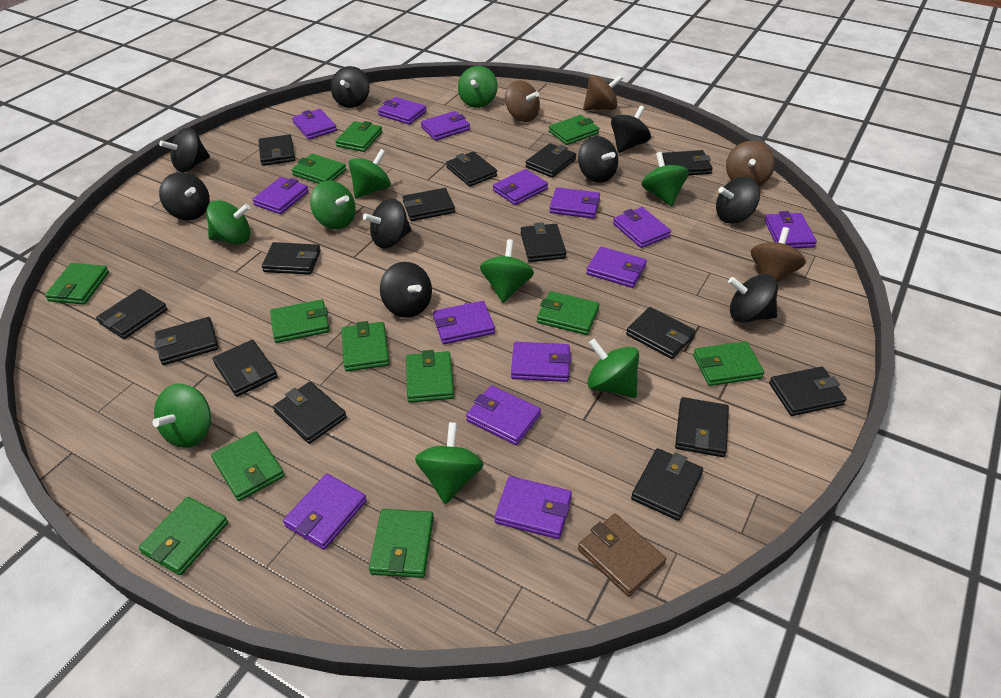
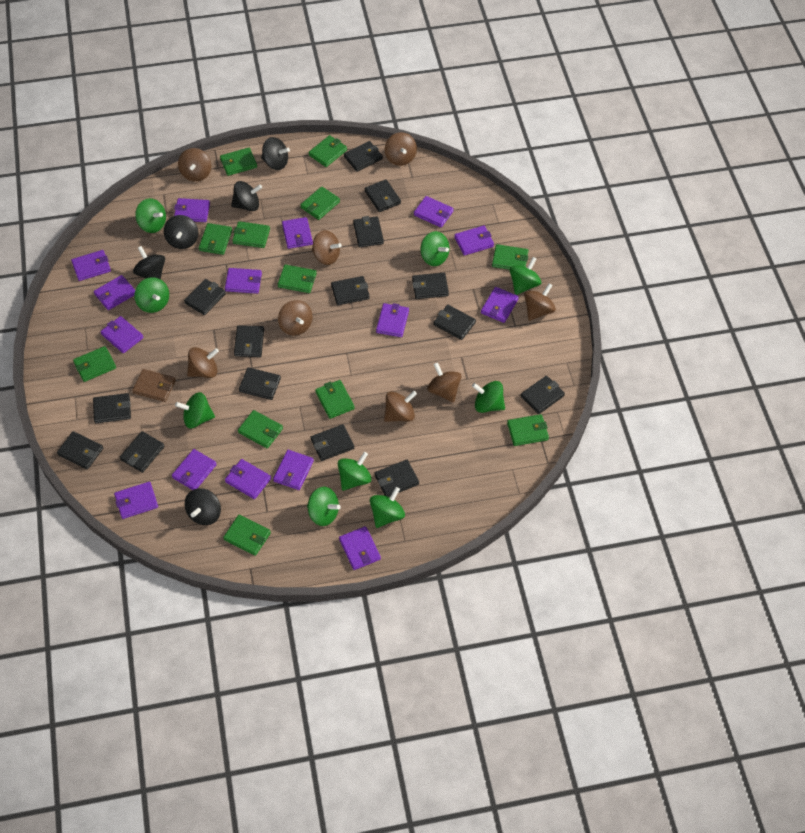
black spinning top: 9 -> 5
brown spinning top: 4 -> 8
purple wallet: 14 -> 15

